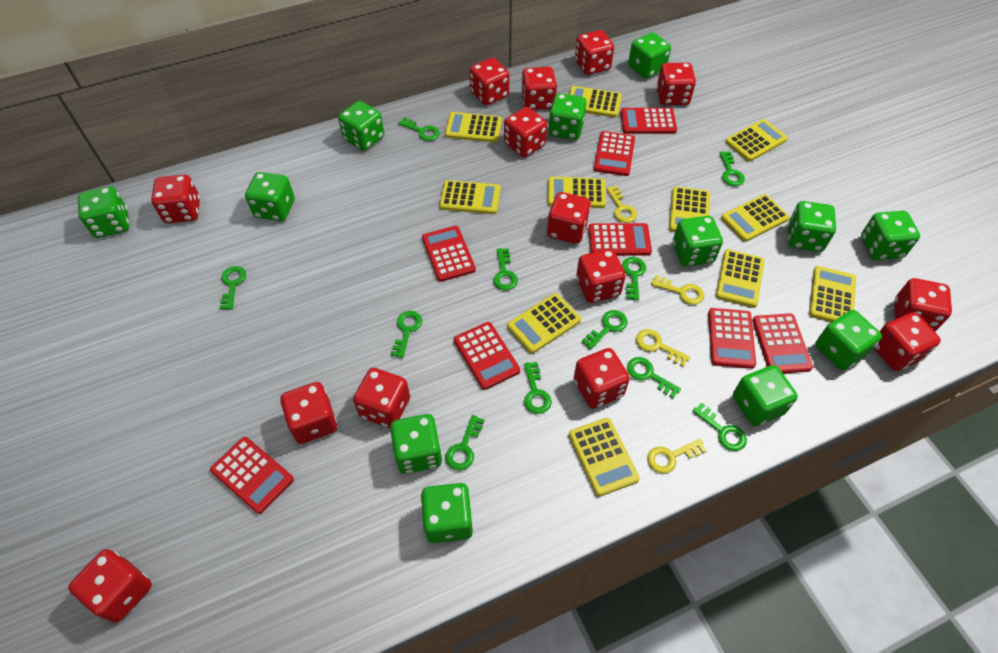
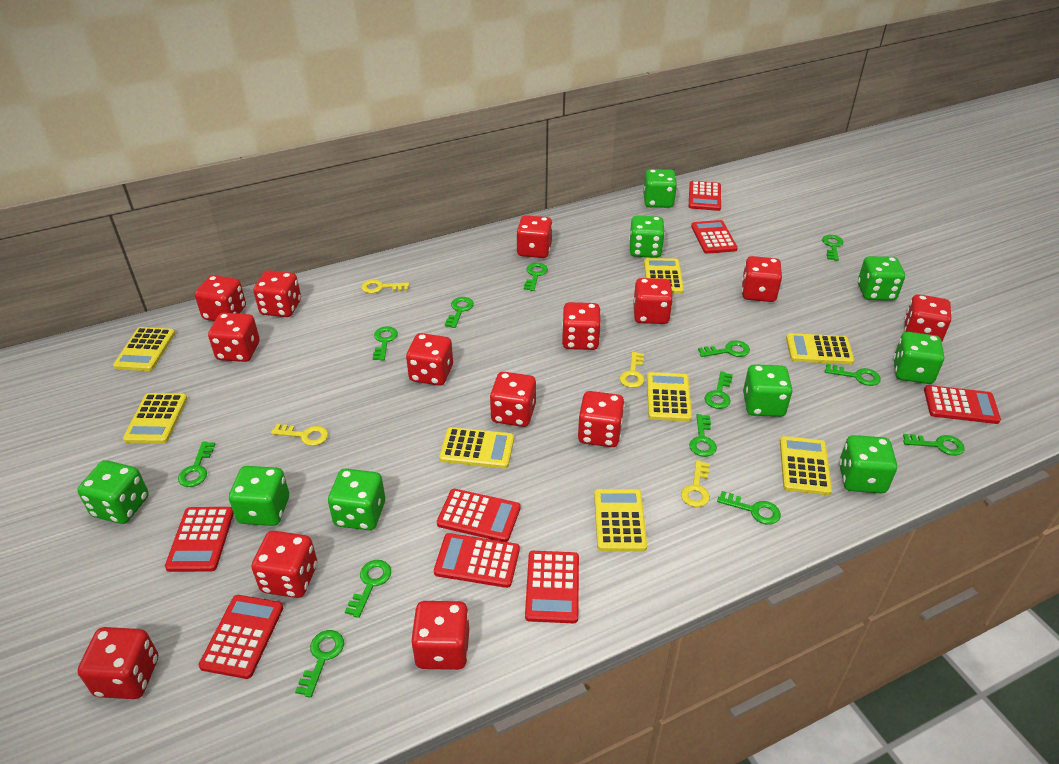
green dice: 12 -> 9
green key: 11 -> 13
yellow calculator: 11 -> 8

